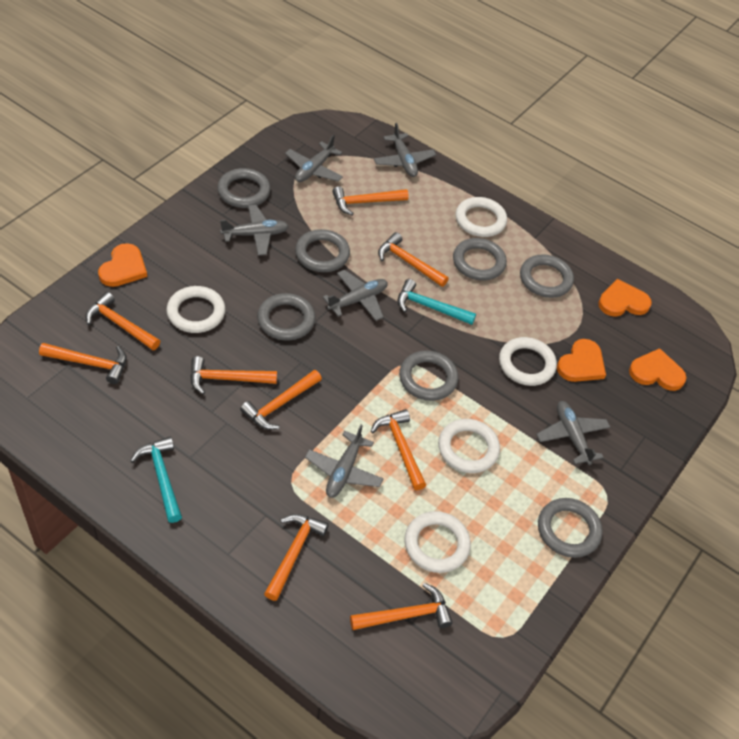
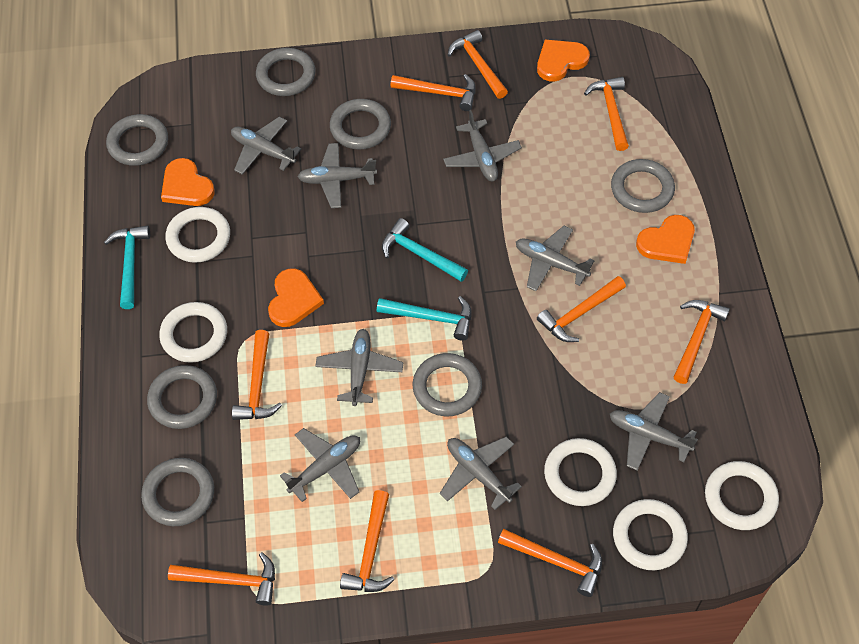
grey plane: 6 -> 8
turquoise hammer: 2 -> 3

